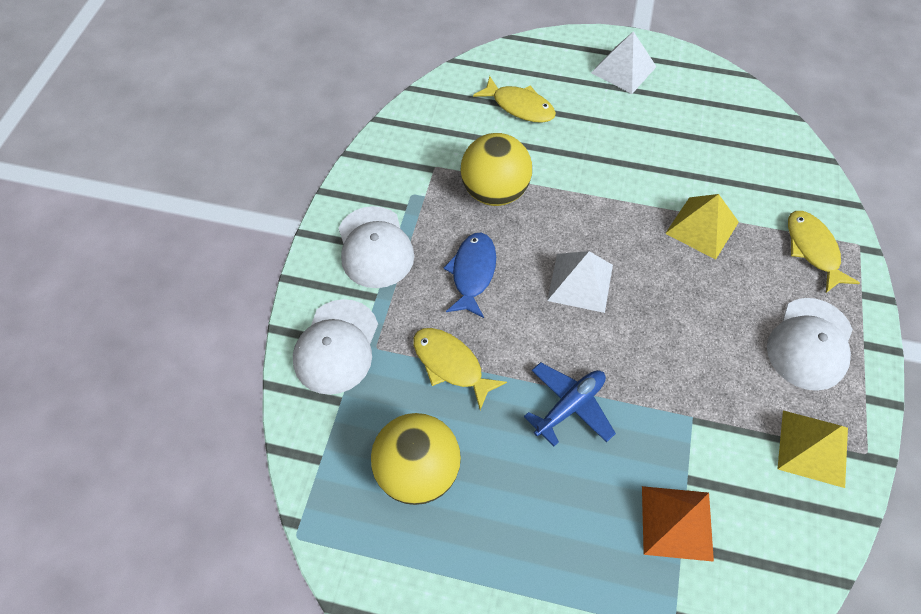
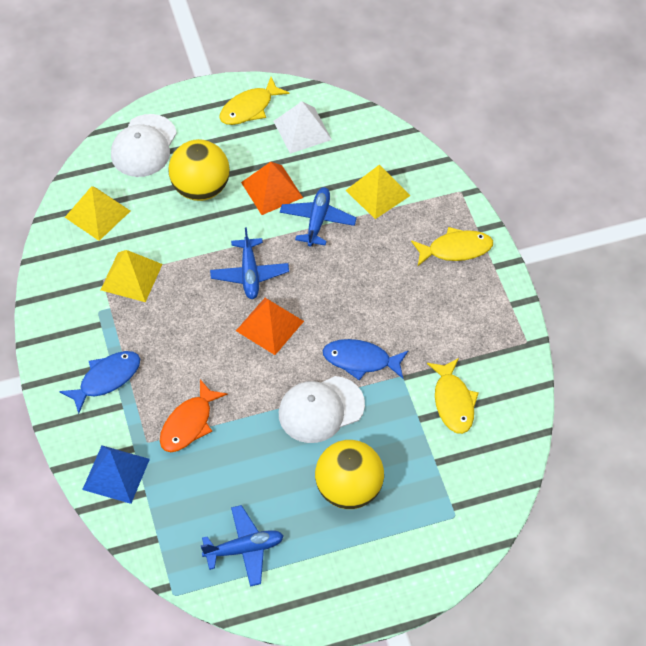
blue fish: 1 -> 2
blue plane: 1 -> 3
blue pyramid: 0 -> 1
orange fish: 0 -> 1
orange pyramid: 1 -> 2
white cap: 3 -> 2
white pyramid: 2 -> 1
yellow pyramid: 2 -> 3

